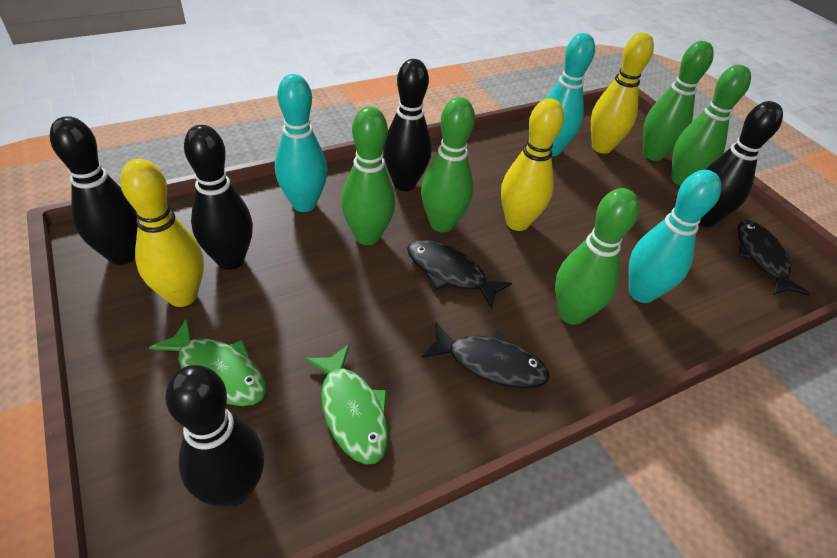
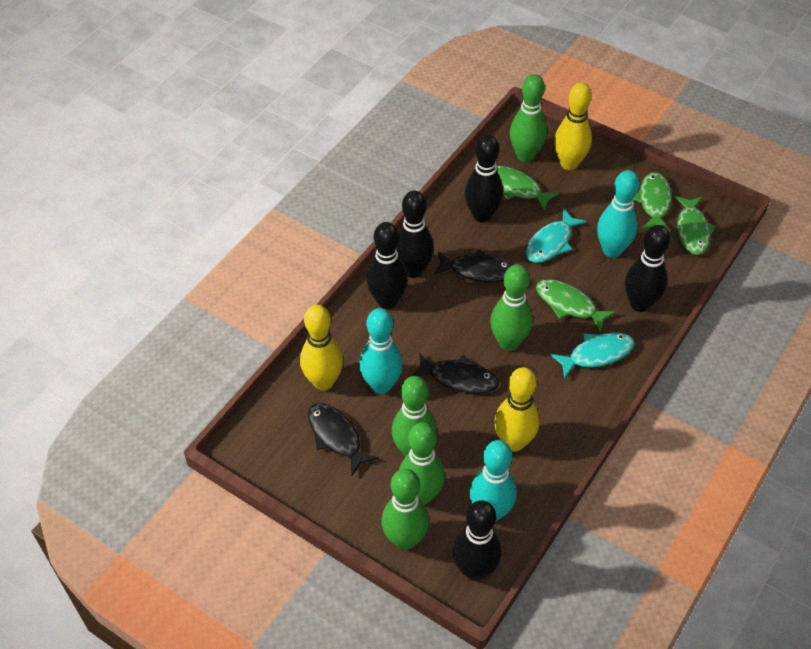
green fish: 2 -> 4
turquoise fish: 0 -> 2

